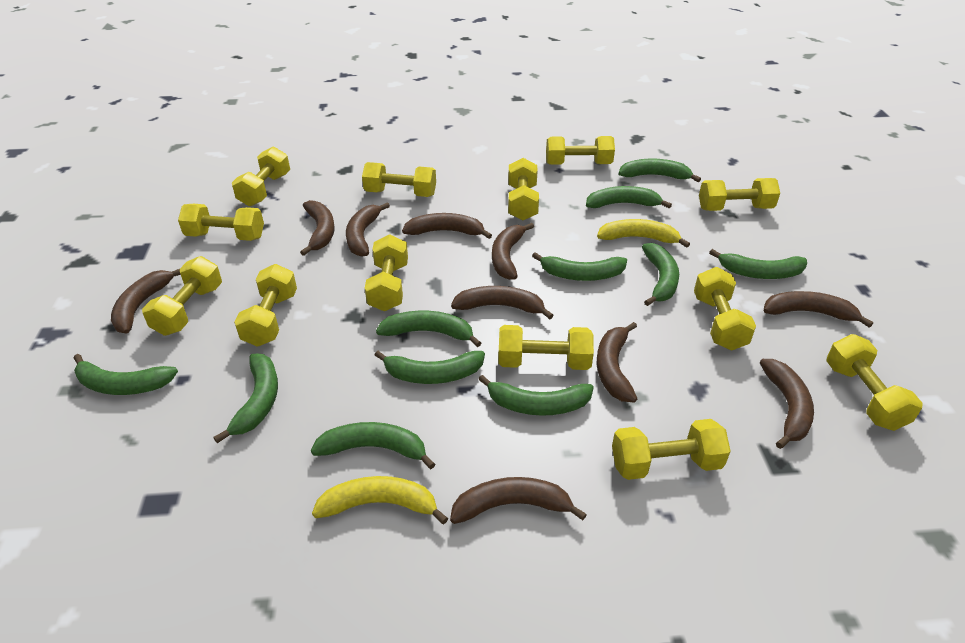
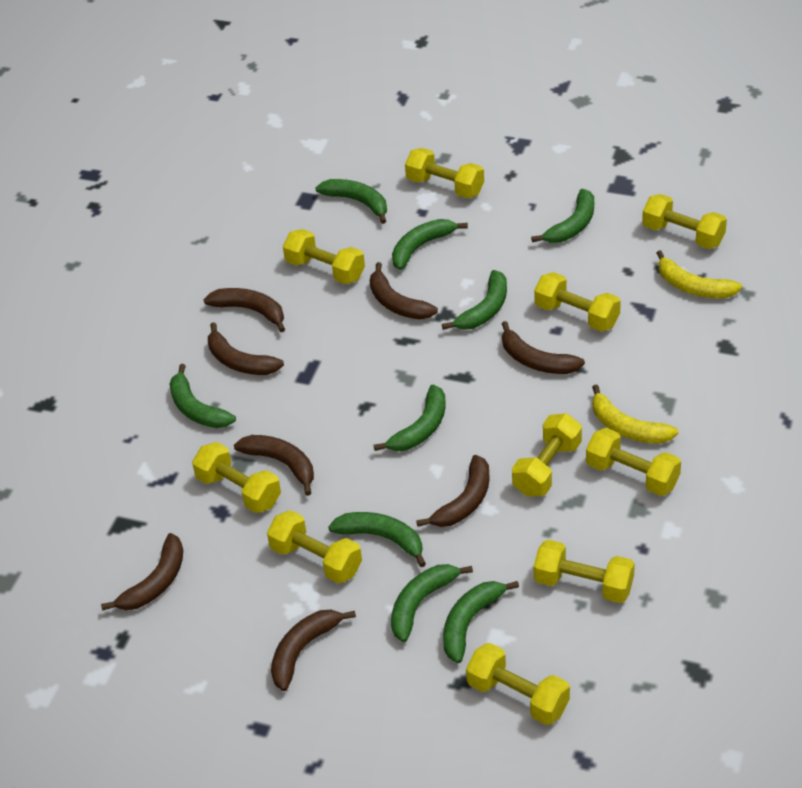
brown banana: 10 -> 8
green banana: 11 -> 9
yellow dumbbell: 13 -> 10

